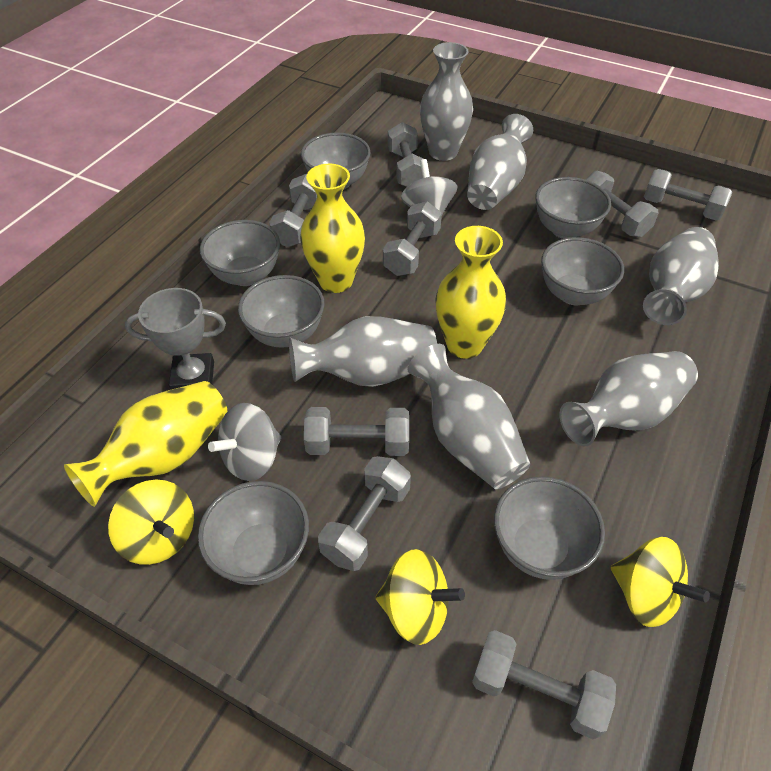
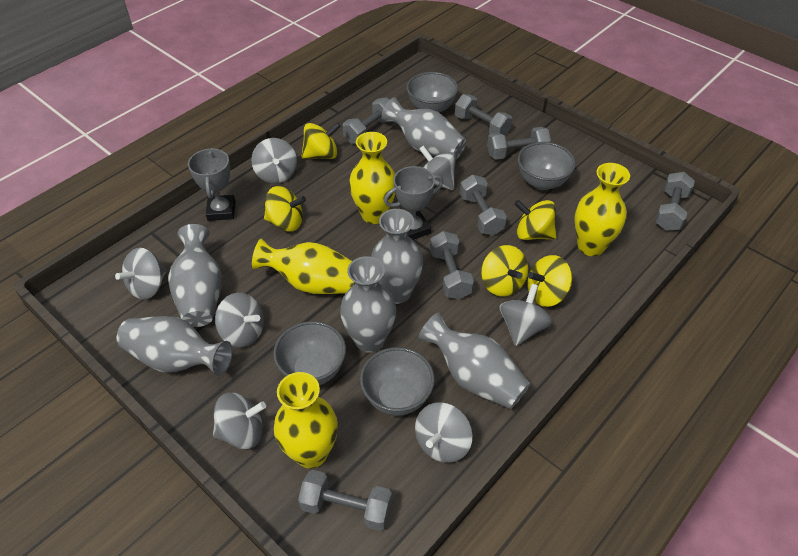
grey bowl: 7 -> 4
grey dumbbell: 8 -> 7
grey spinning top: 2 -> 7
grey trophy: 1 -> 2
yellow spinning top: 3 -> 5
yellow vase: 3 -> 4

